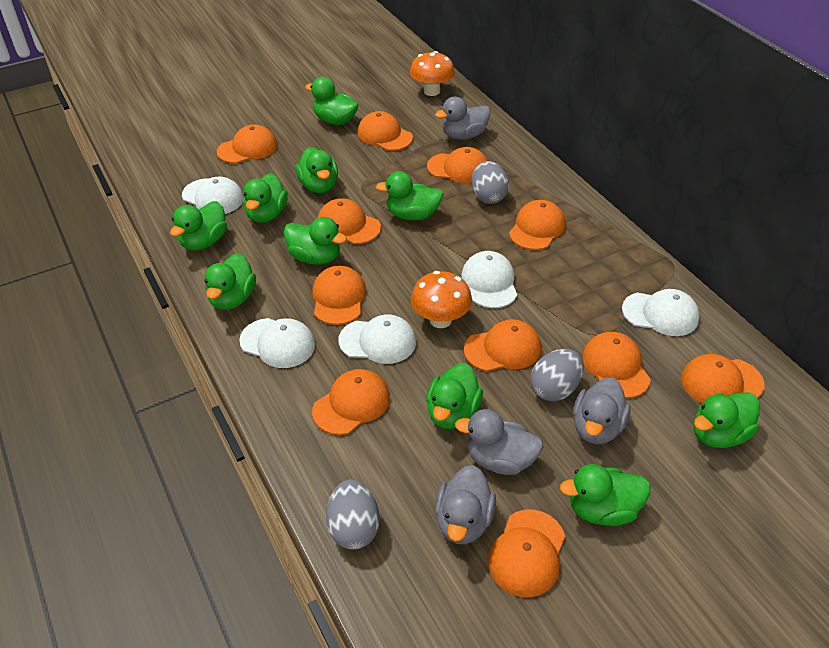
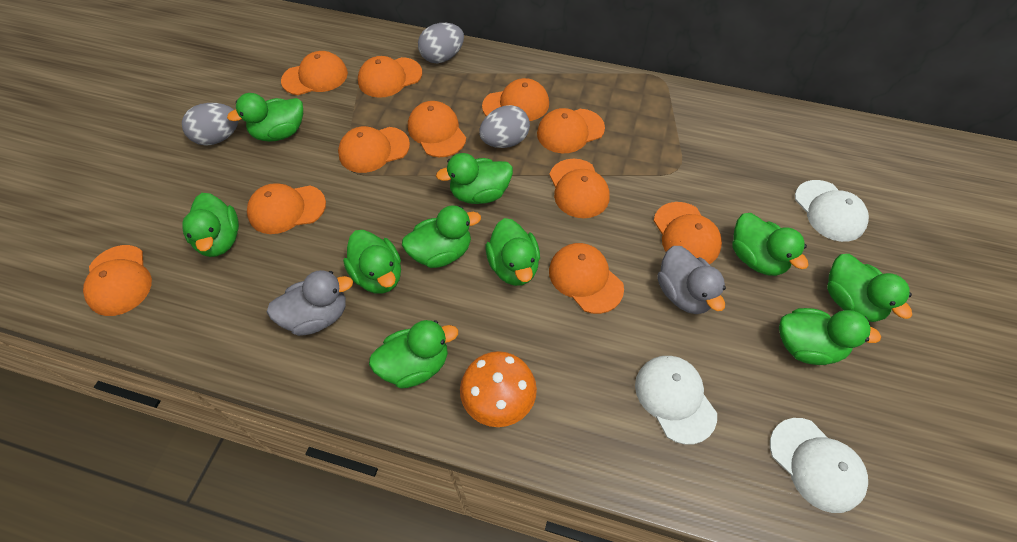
grey duck: 4 -> 2
orange mushroom: 2 -> 1
white cap: 5 -> 3

